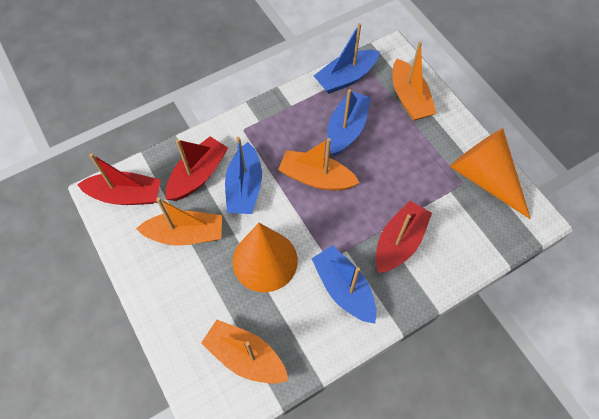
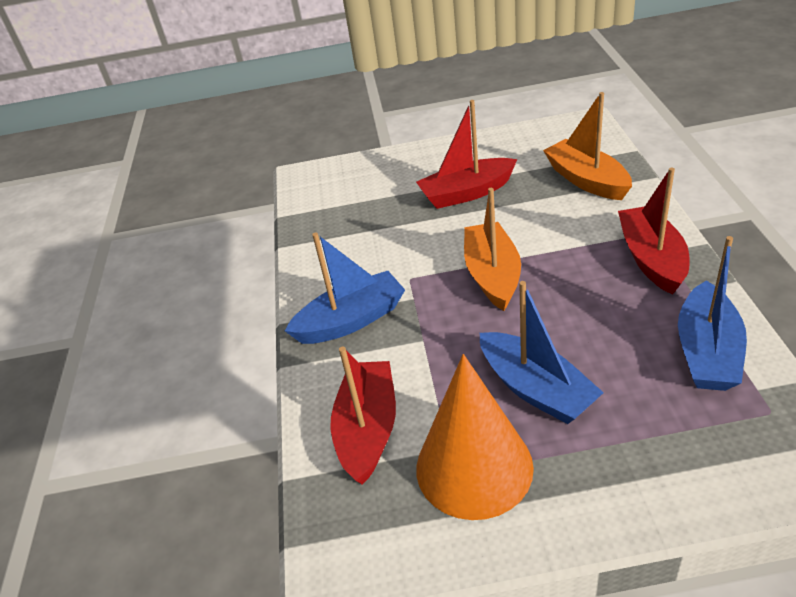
blue boat: 4 -> 3
orange boat: 4 -> 2
orange cone: 2 -> 1

